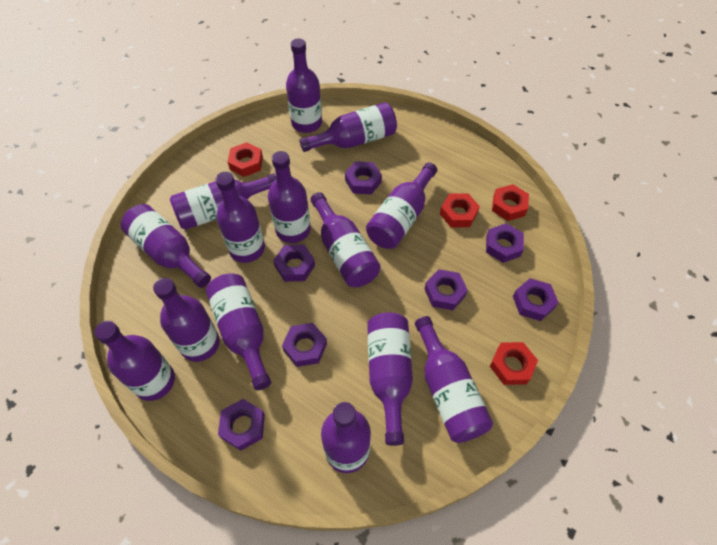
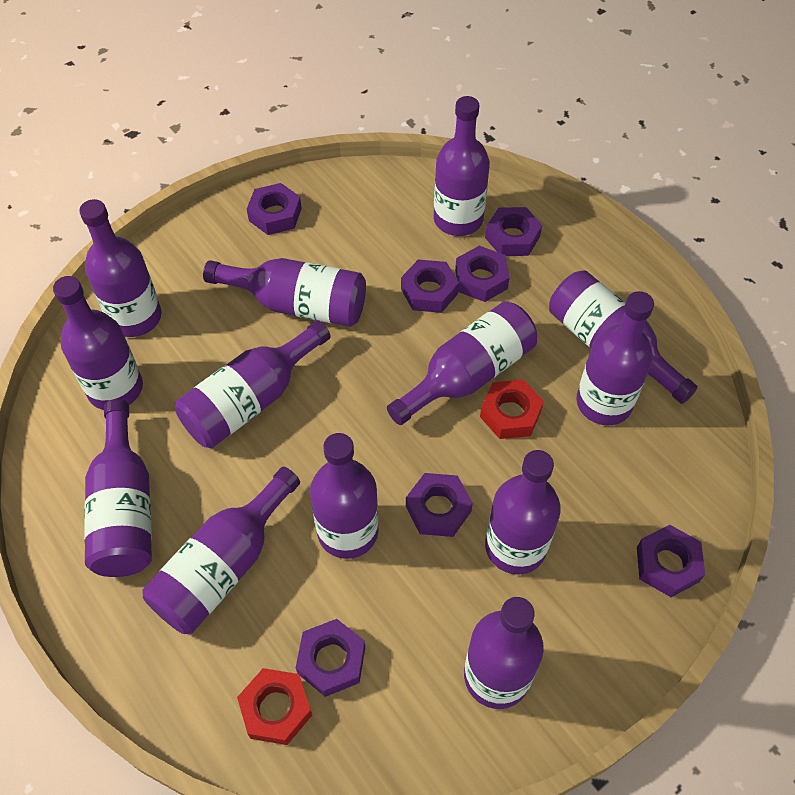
purple bottle: 14 -> 13
red nut: 4 -> 2

